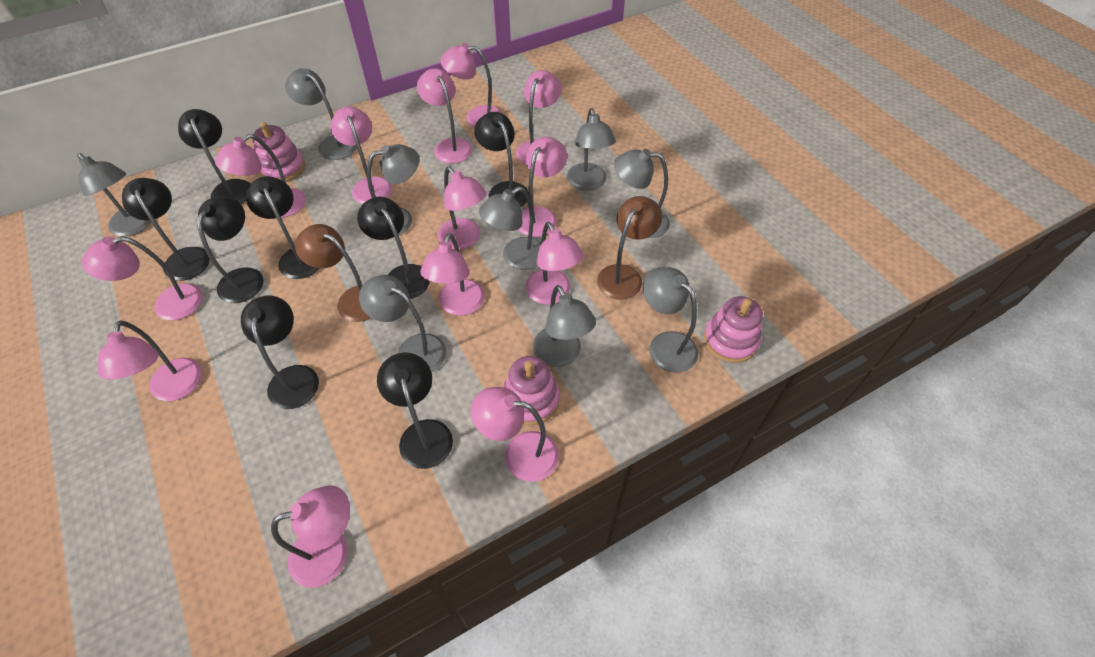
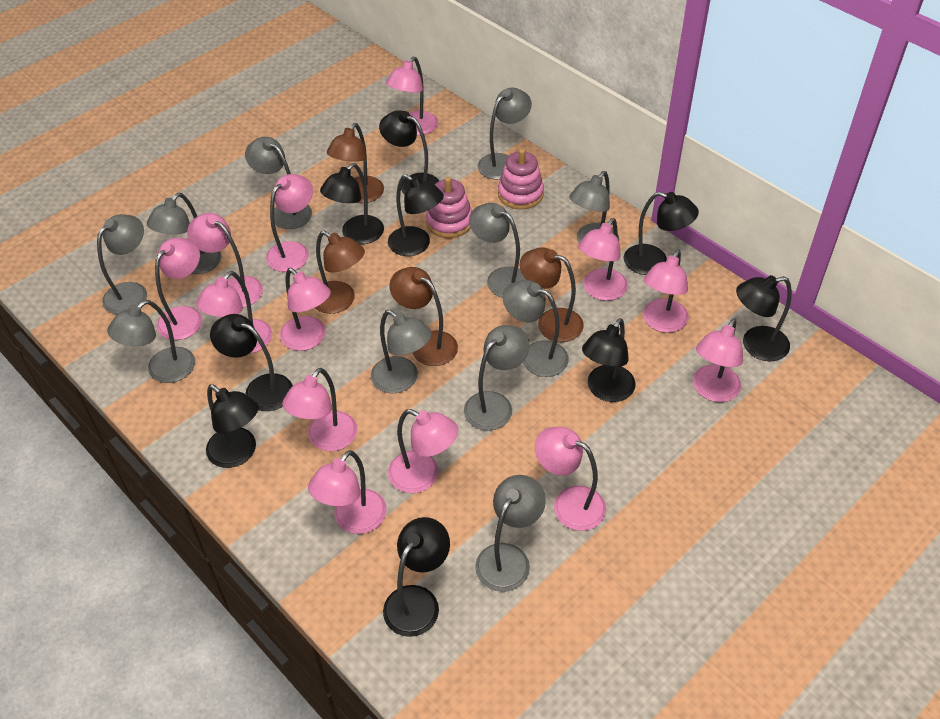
black lamp: 8 -> 9
brown lamp: 2 -> 4
grey lamp: 9 -> 11
pink stacking toy: 3 -> 2

